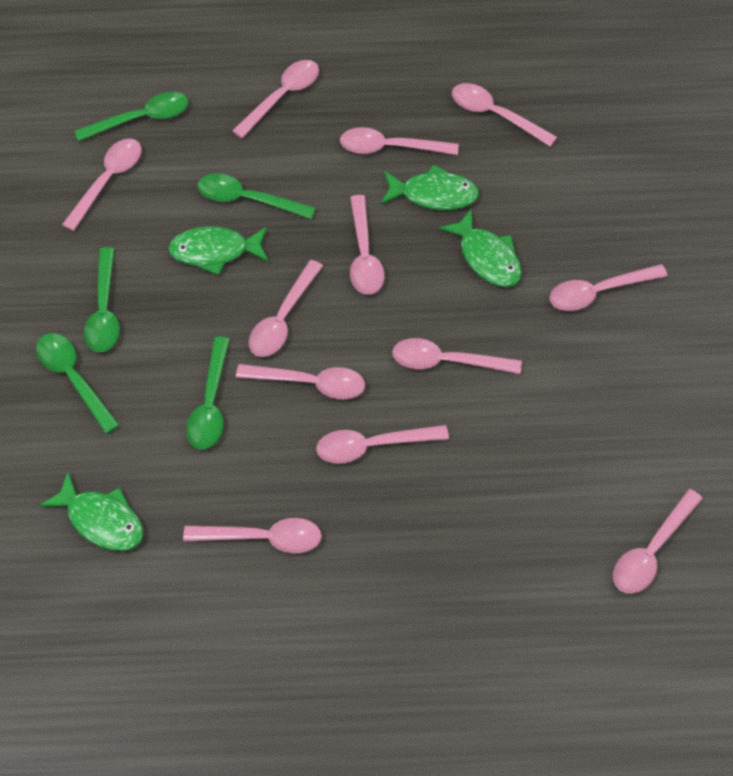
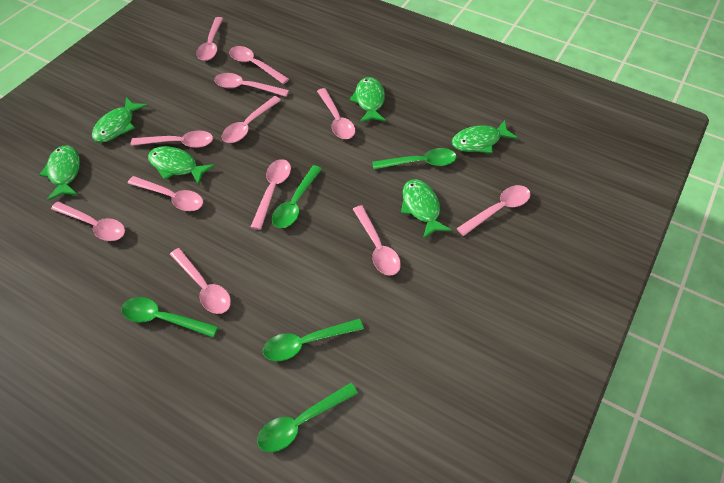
green fish: 4 -> 6

